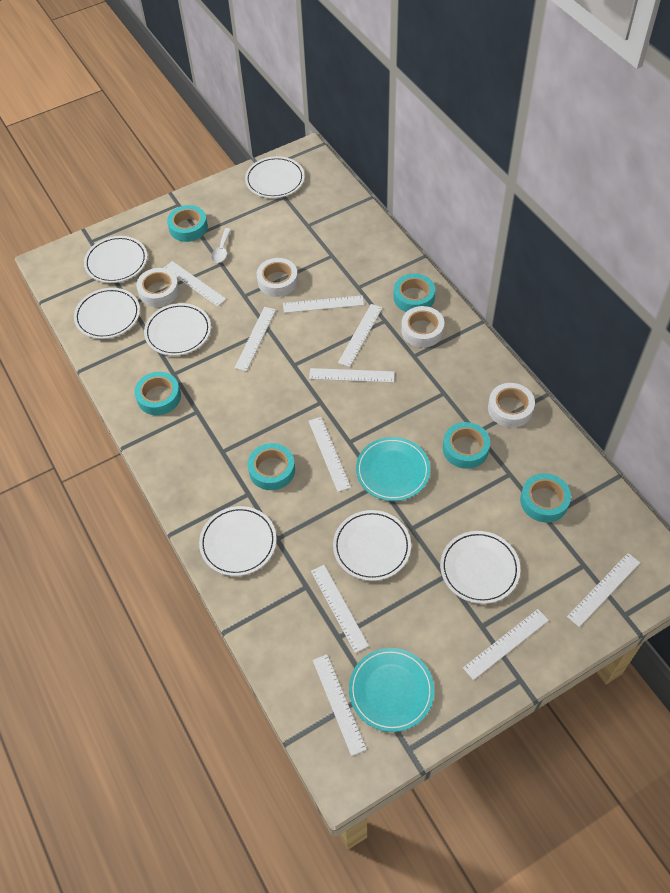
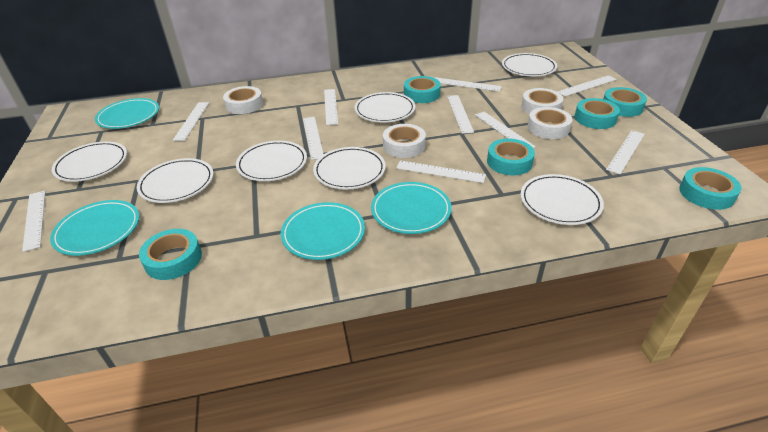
turquoise plate: 2 -> 4
white spoon: 1 -> 0

